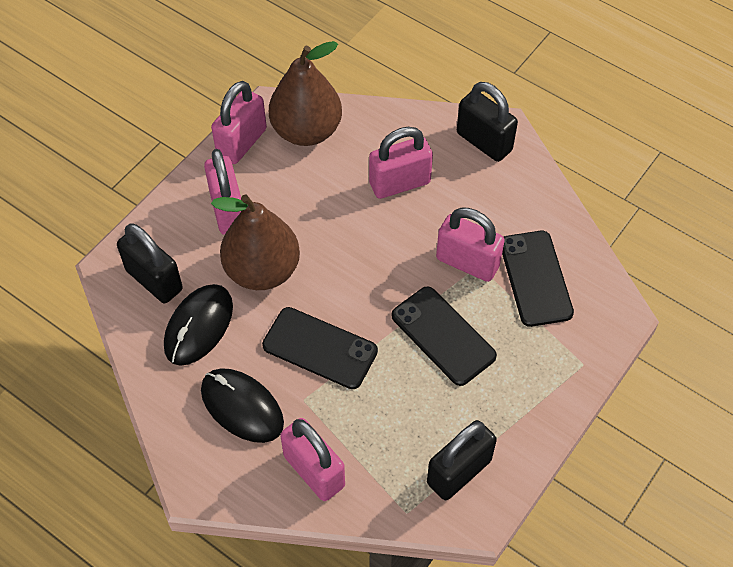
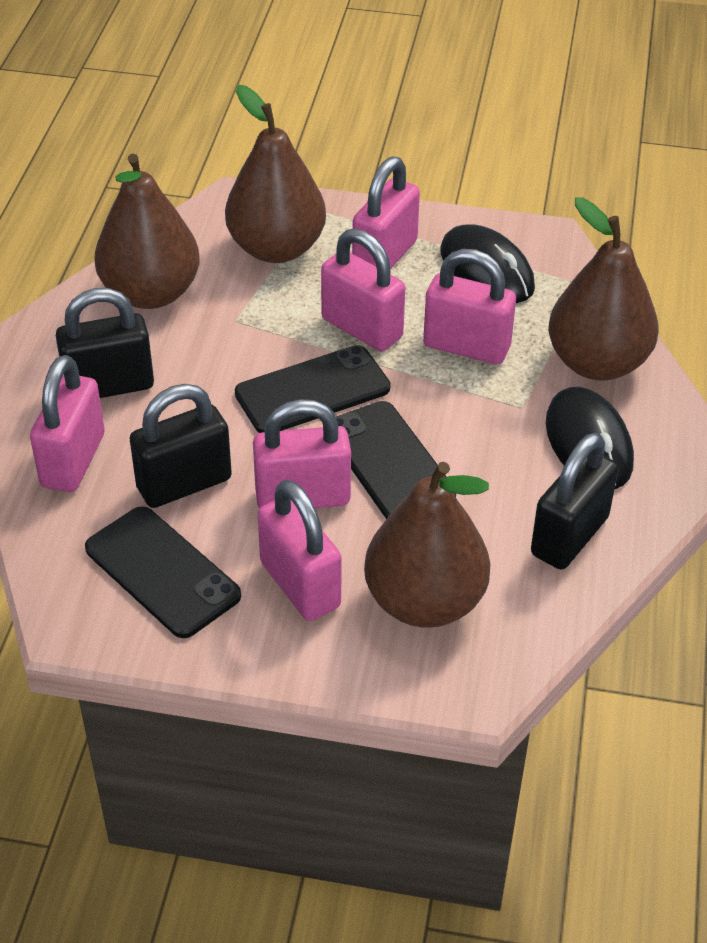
brown pear: 2 -> 4
pink padlock: 5 -> 6

